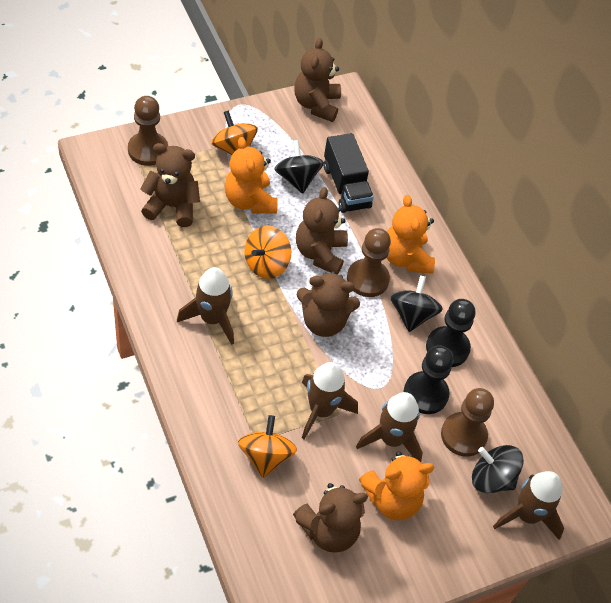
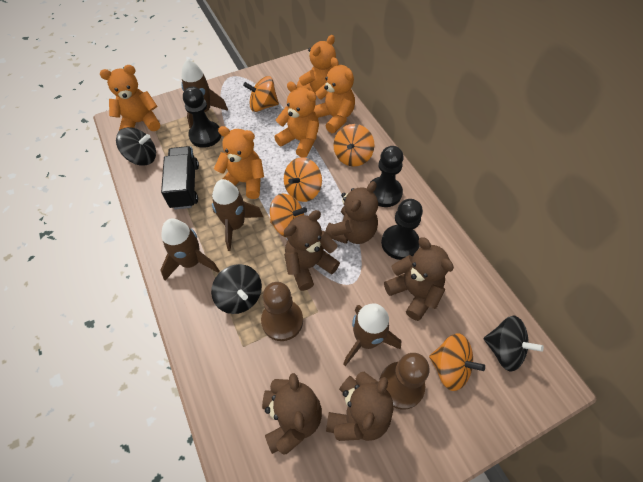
black pawn: 2 -> 3
brown pawn: 3 -> 2
orange spinning top: 3 -> 5
orange teddy bear: 3 -> 5

